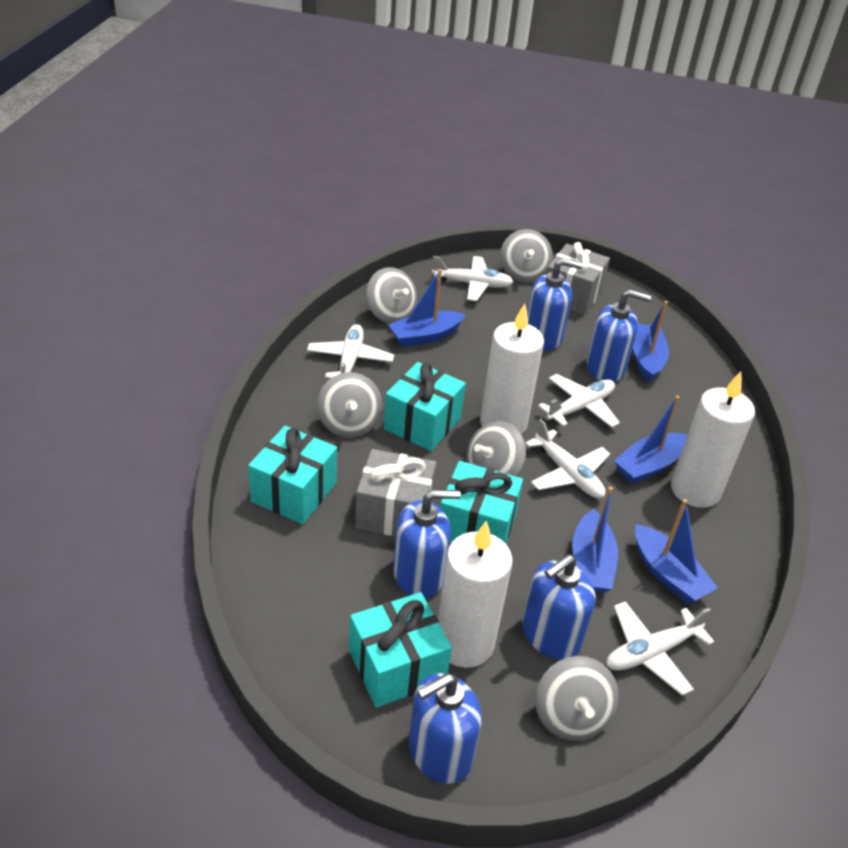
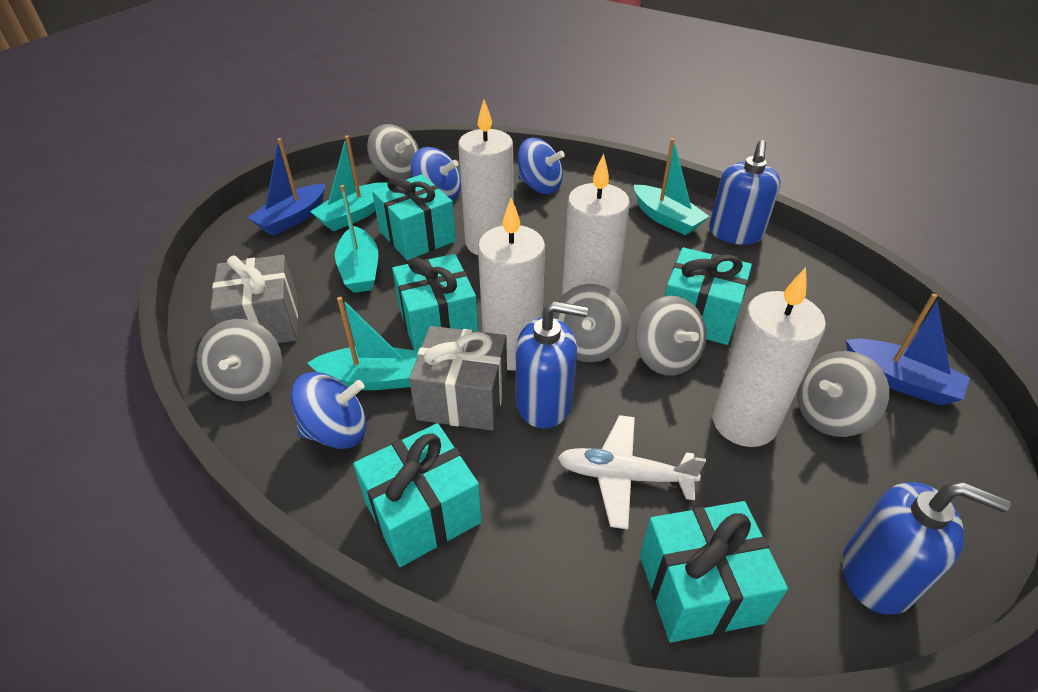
blue boat: 5 -> 2
blue soap dispenser: 5 -> 3
blue spinning top: 0 -> 3
turquoise boat: 0 -> 4
turquoise gift: 4 -> 5
white candle: 3 -> 4
white plane: 5 -> 1

